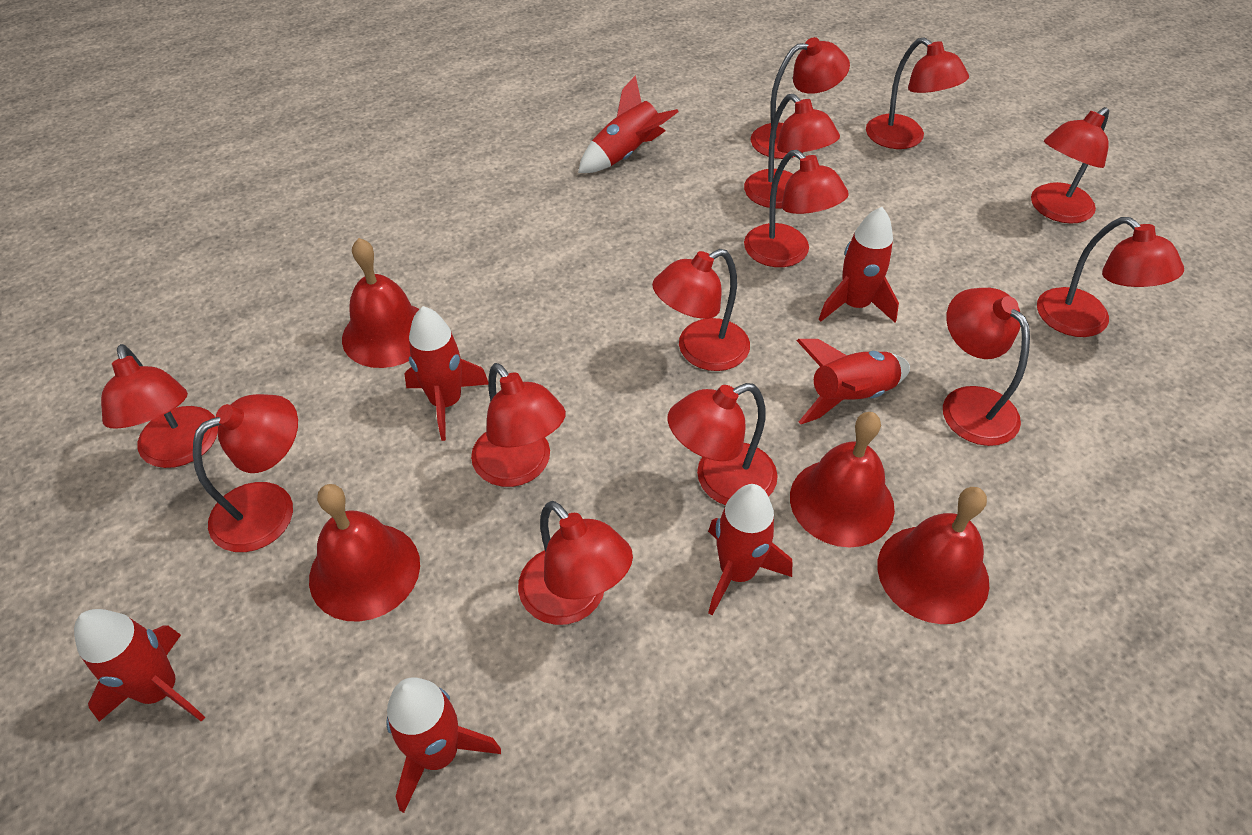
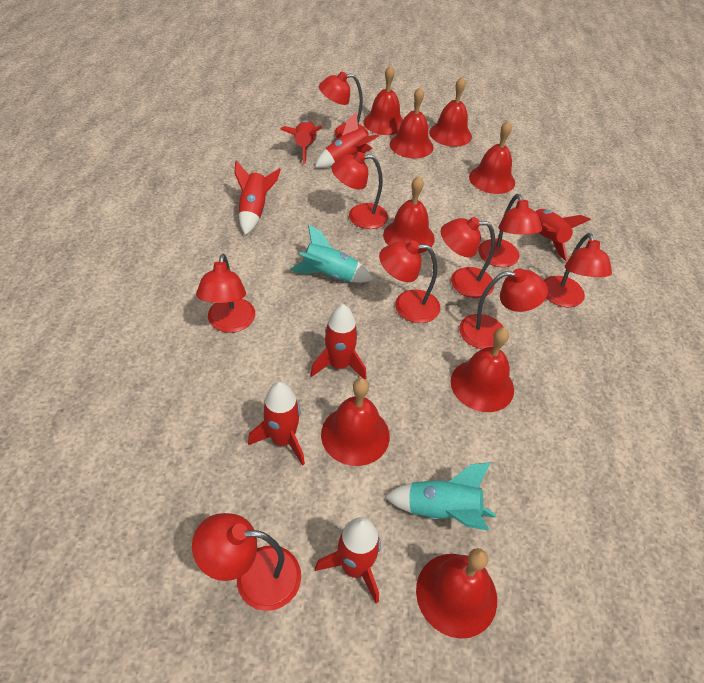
red bell: 4 -> 8
red lamp: 13 -> 9
turquoise rocket: 0 -> 2

